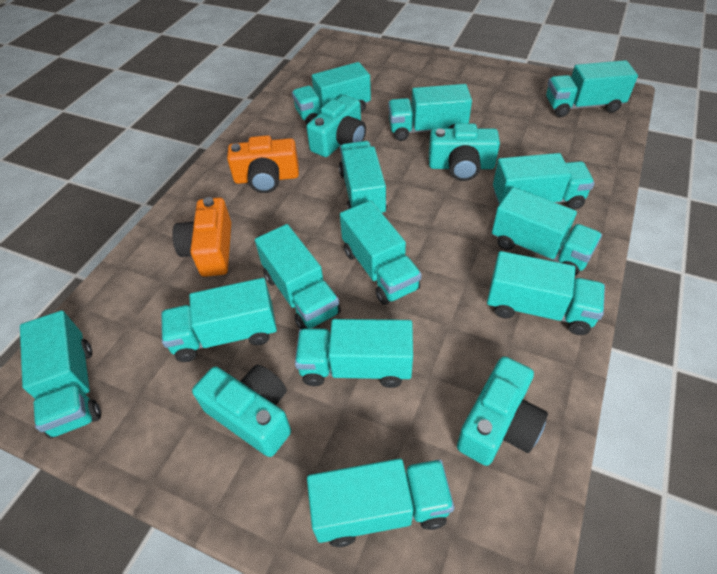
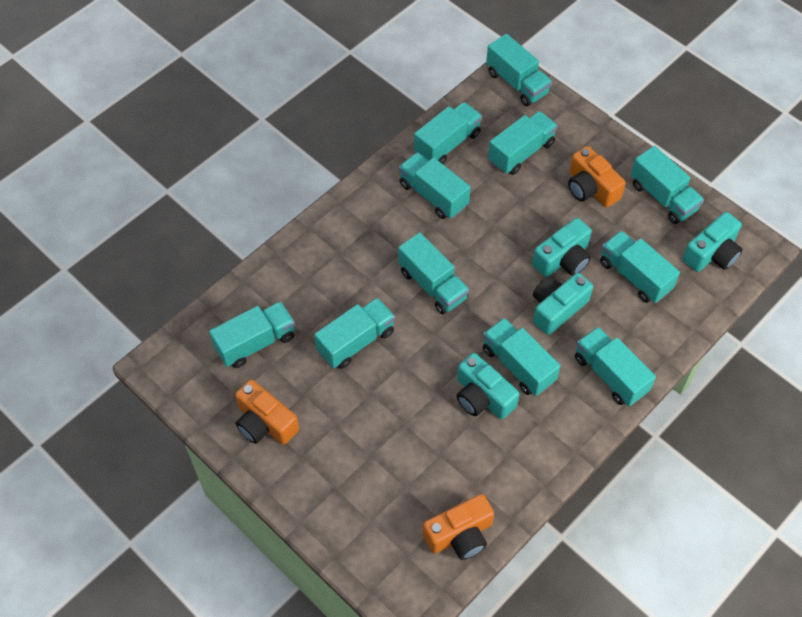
orange camera: 2 -> 3
turquoise truck: 13 -> 11

